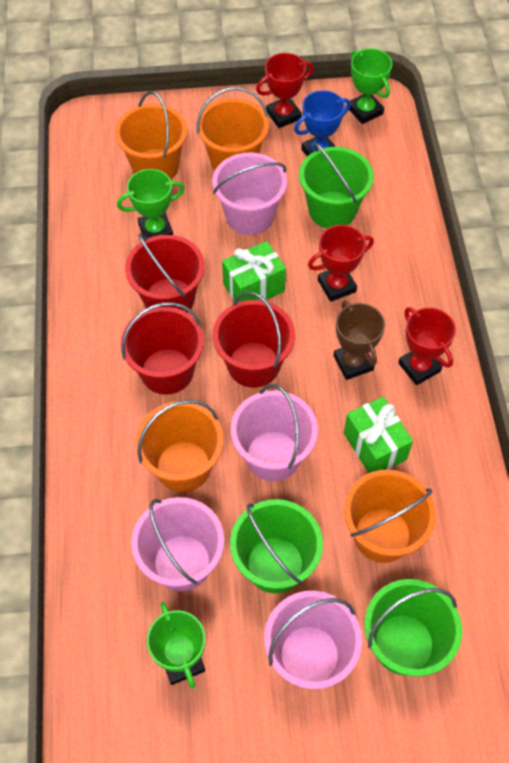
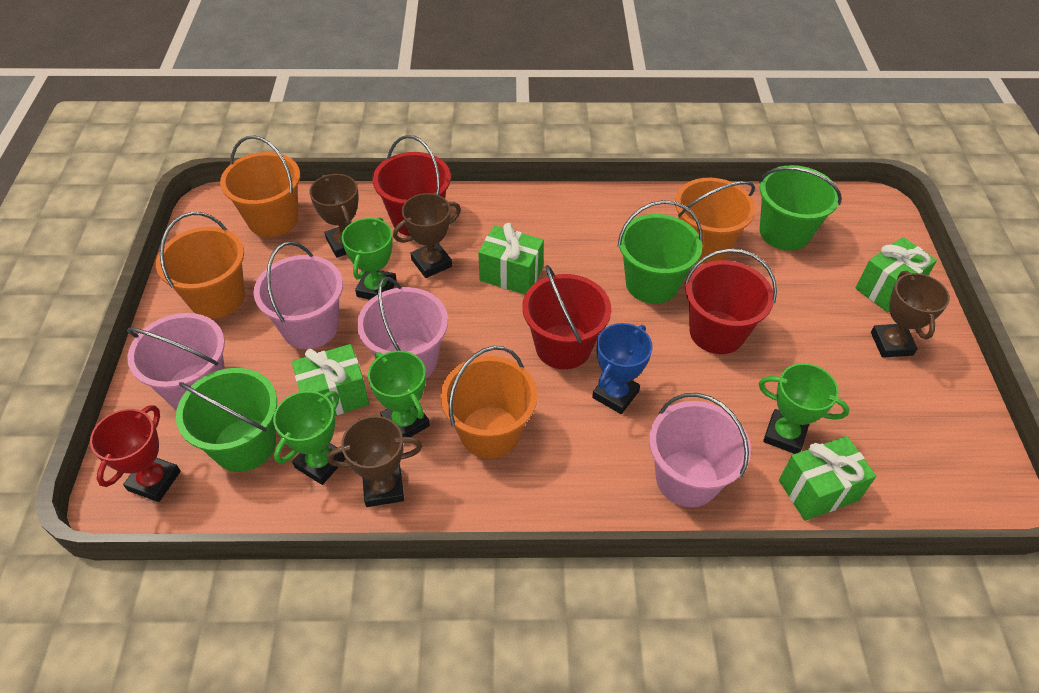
brown trophy: 1 -> 4
green gift: 2 -> 4
green trophy: 3 -> 4
red trophy: 3 -> 1

